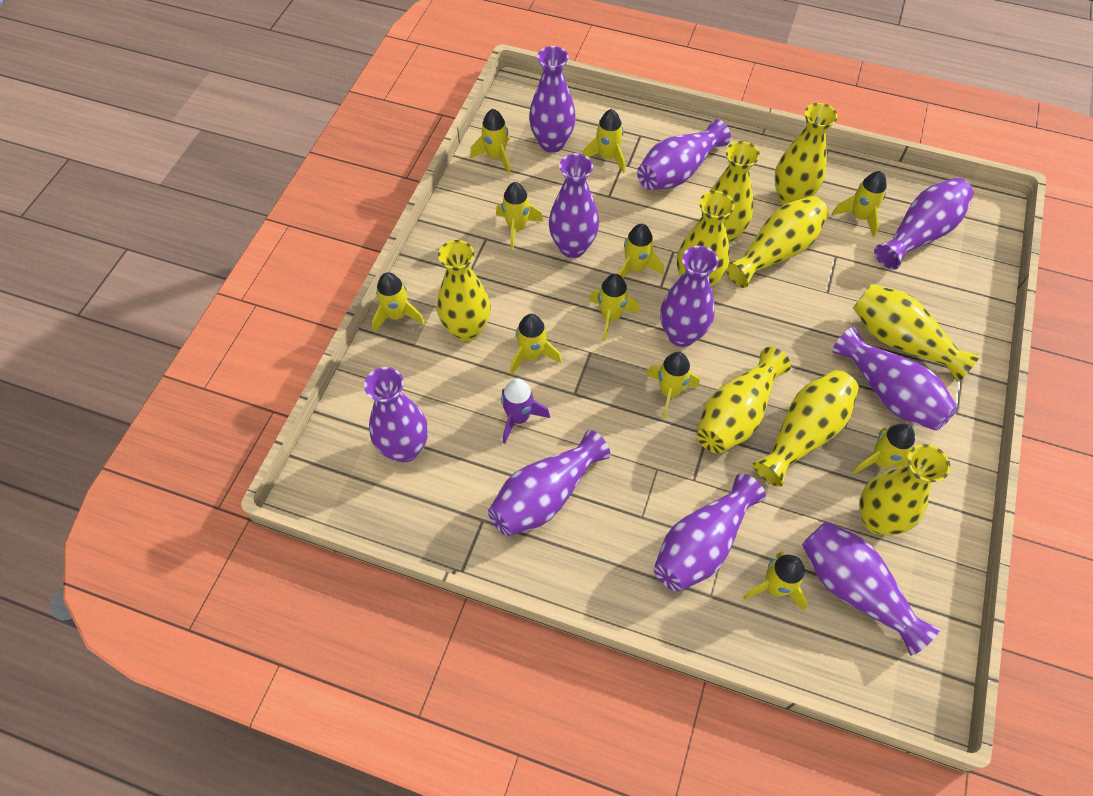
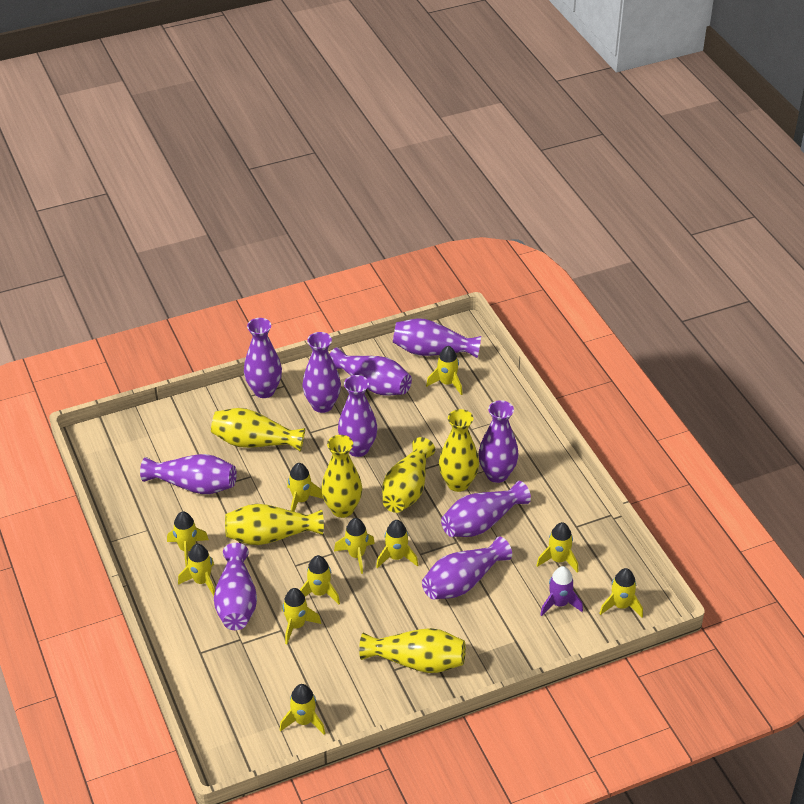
yellow vase: 9 -> 6

